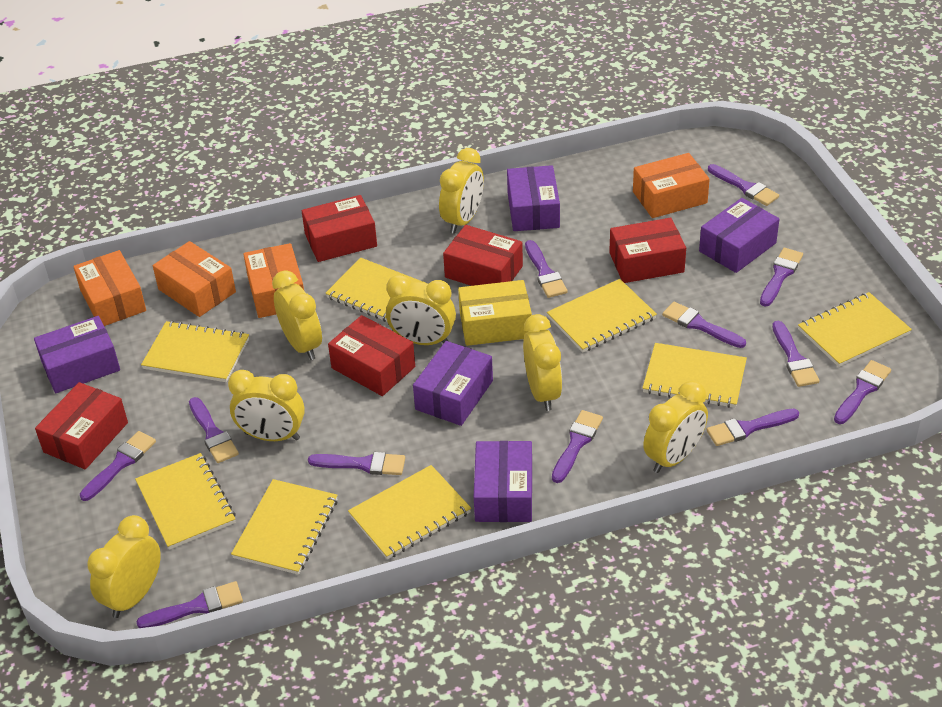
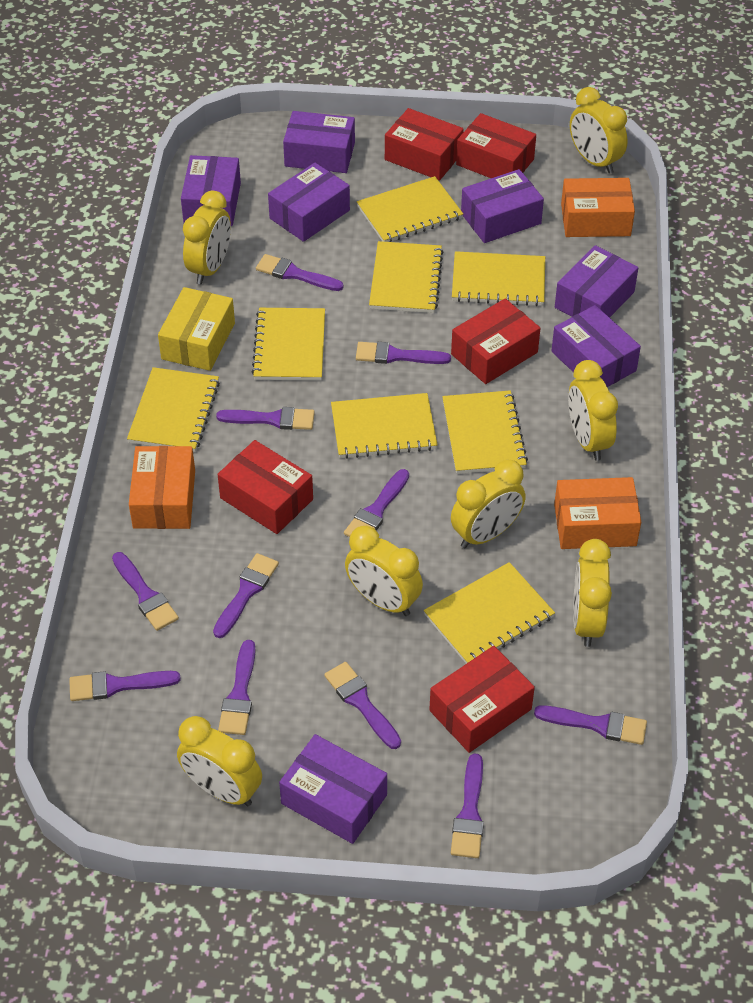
orange box: 4 -> 3
purple box: 5 -> 7
purple brush: 12 -> 11

